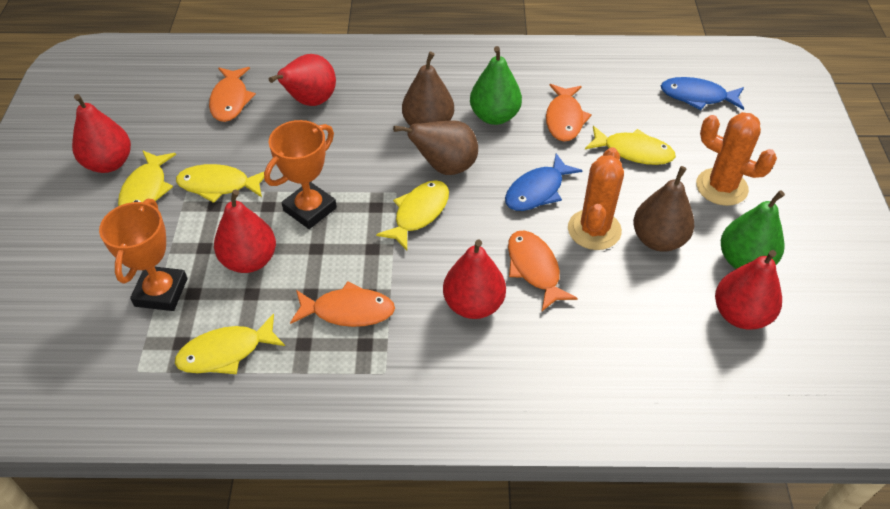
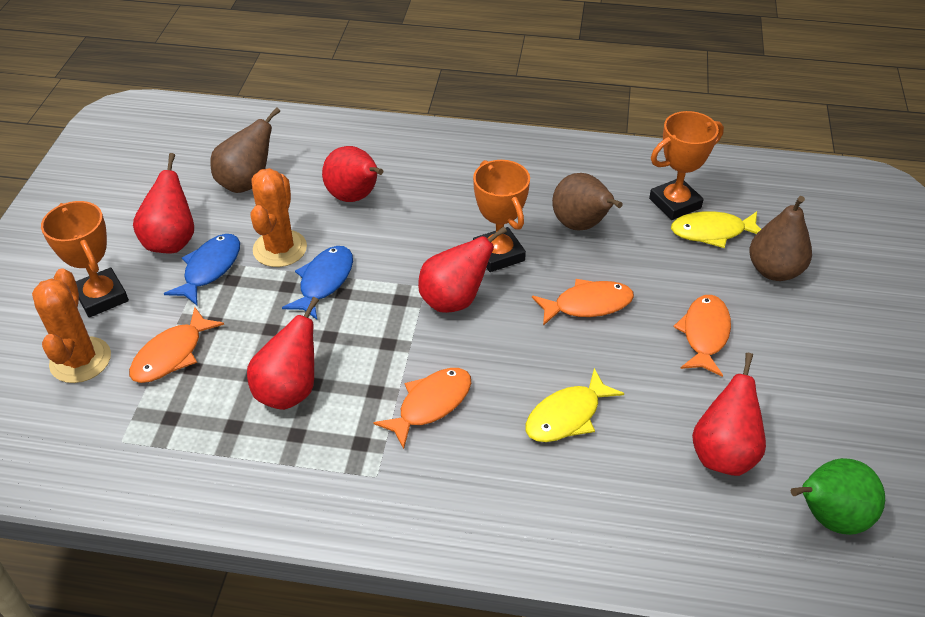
green pear: 2 -> 1
orange trophy: 2 -> 3
yellow fish: 5 -> 2

